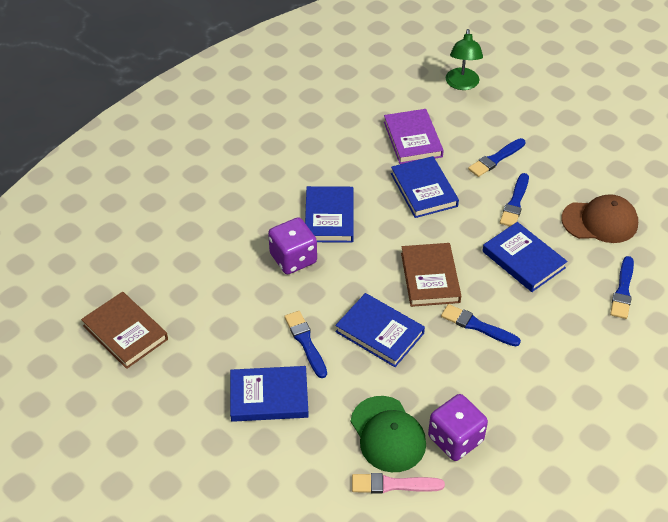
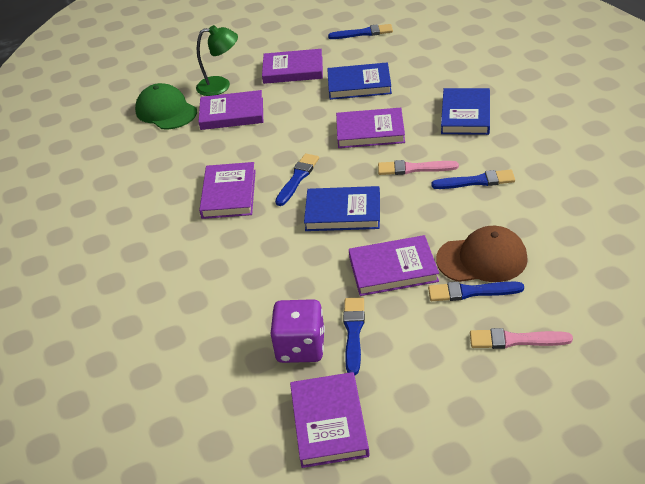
blue book: 5 -> 3
brown book: 2 -> 0
pink brush: 1 -> 2
purple book: 1 -> 6
purple dice: 2 -> 1

